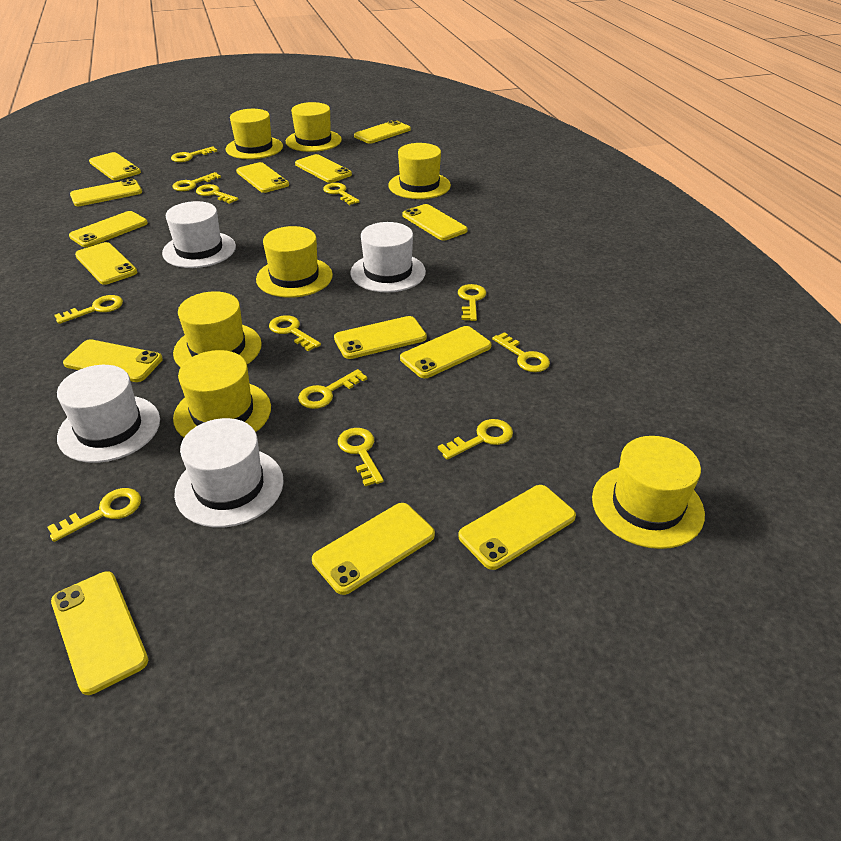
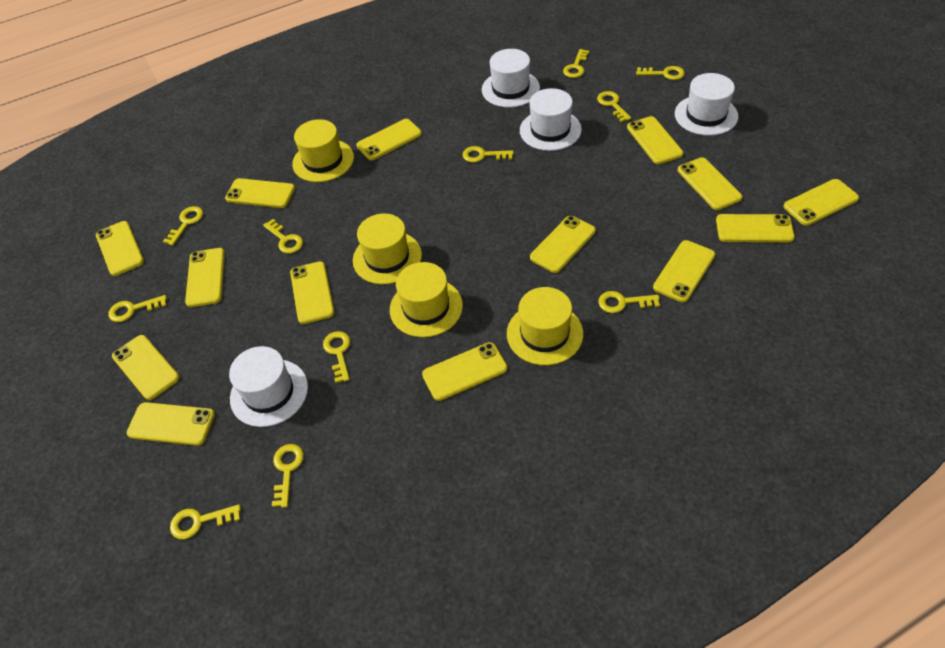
yellow hat: 7 -> 4
yellow key: 12 -> 11

